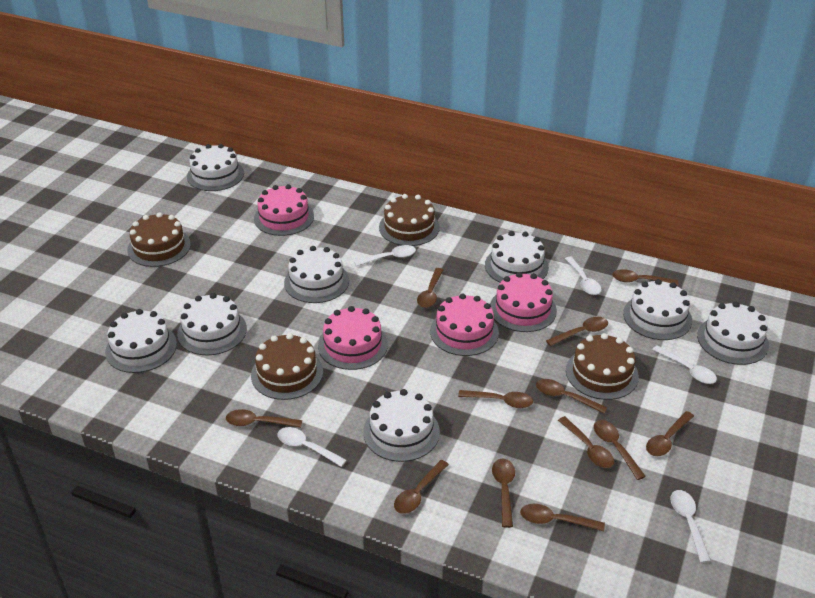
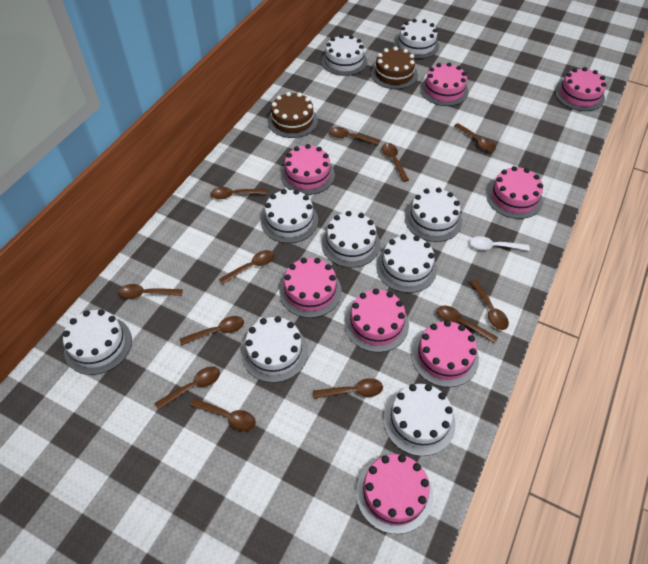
brown cake: 4 -> 2
pink cake: 4 -> 8
white cake: 8 -> 9
white spoon: 5 -> 1

